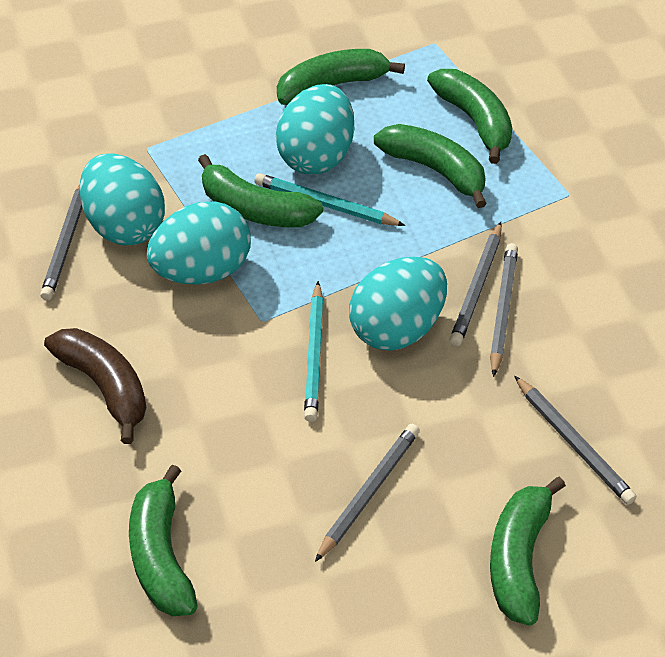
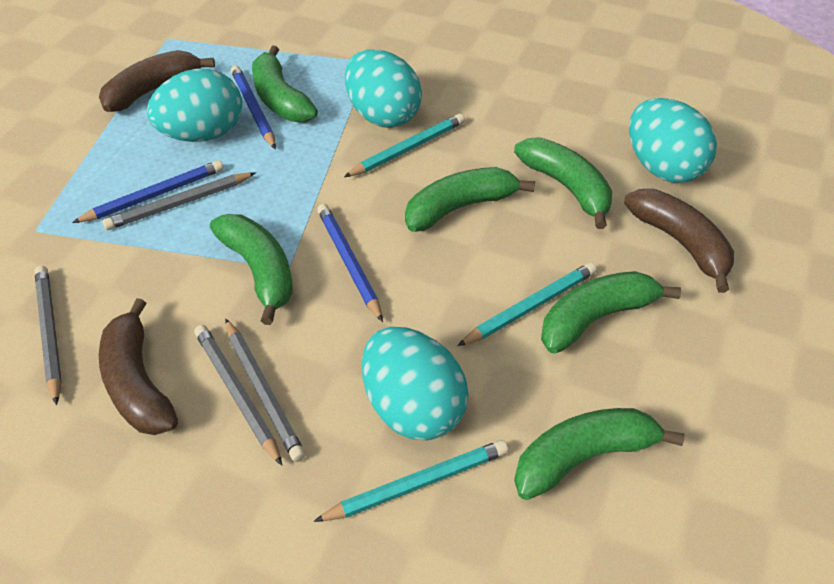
blue pencil: 0 -> 3
brown banana: 1 -> 3
grey pencil: 5 -> 4
turquoise pencil: 2 -> 3

